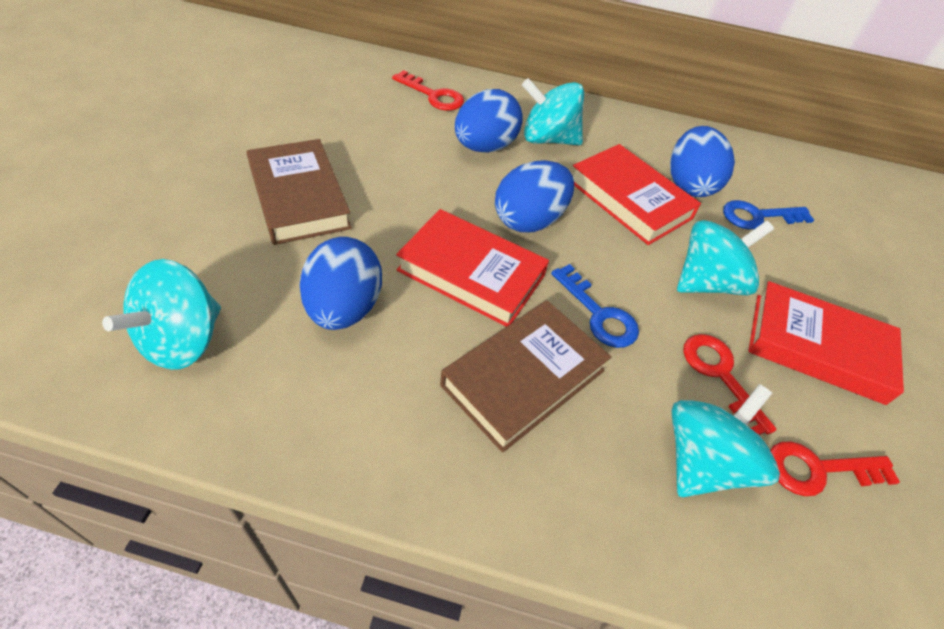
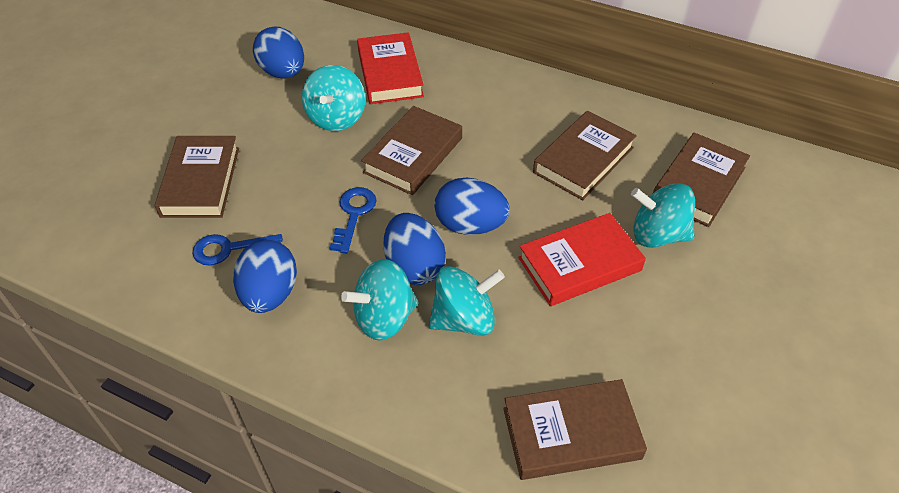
brown book: 2 -> 5
red book: 3 -> 2
red key: 3 -> 0

